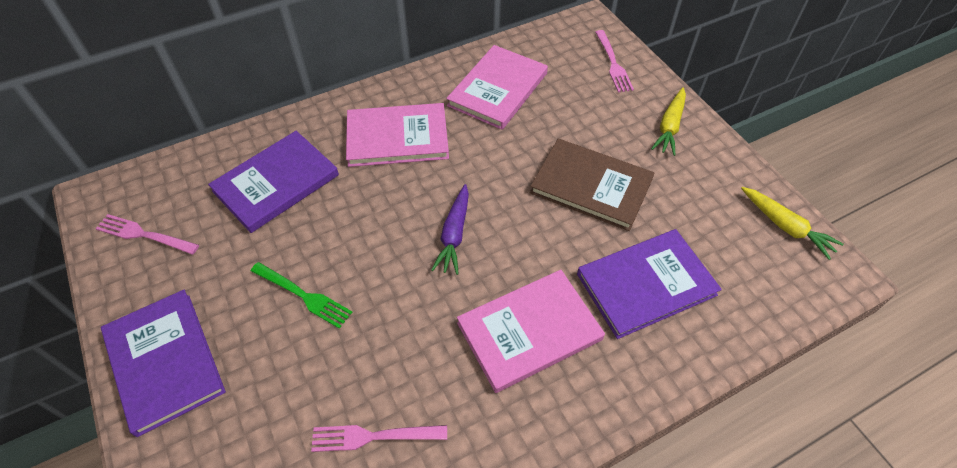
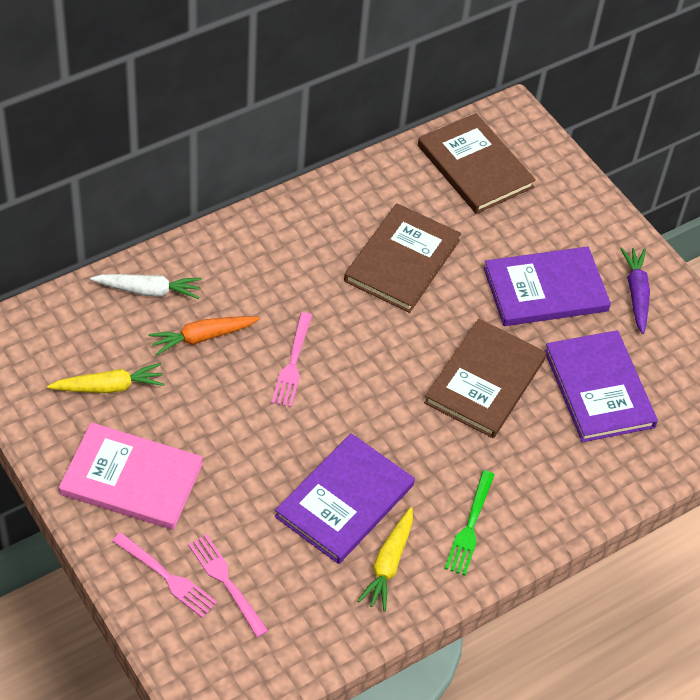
brown book: 1 -> 3
orange carrot: 0 -> 1
pink book: 3 -> 1
white carrot: 0 -> 1

